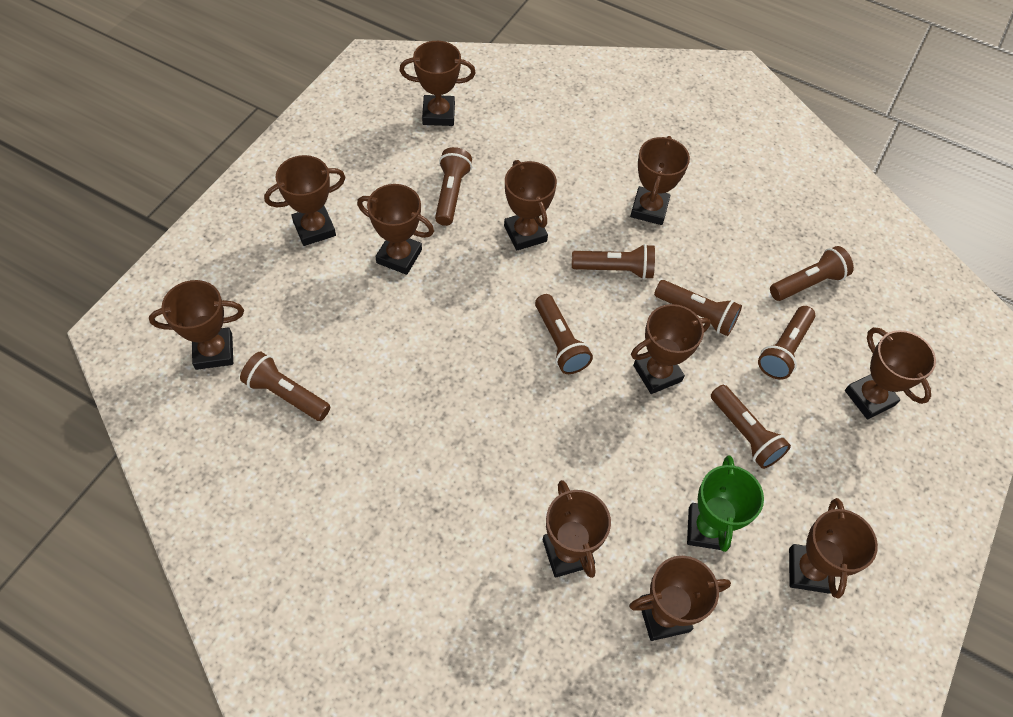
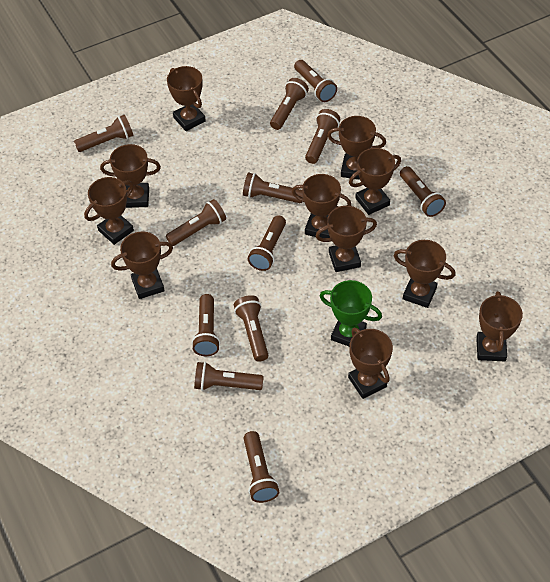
brown flashlight: 8 -> 12

